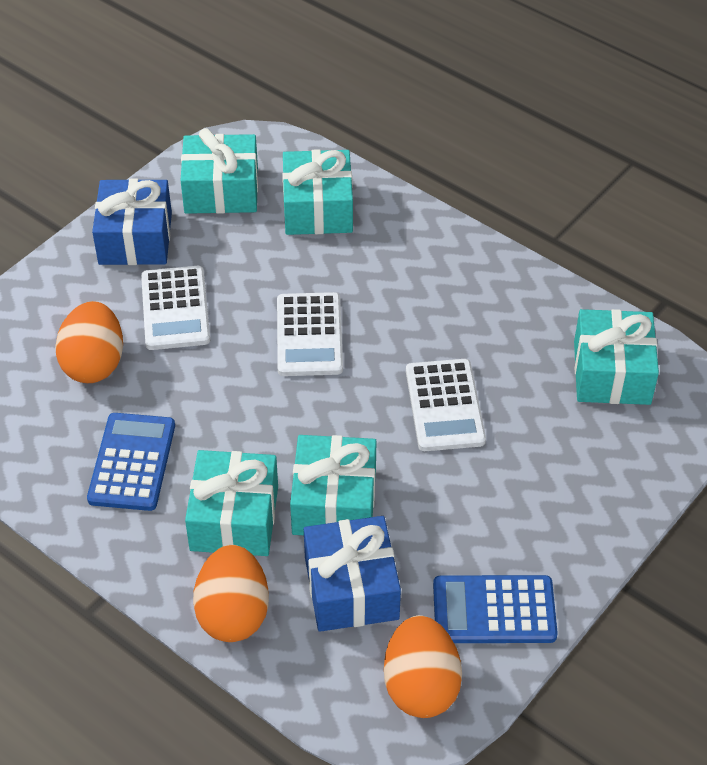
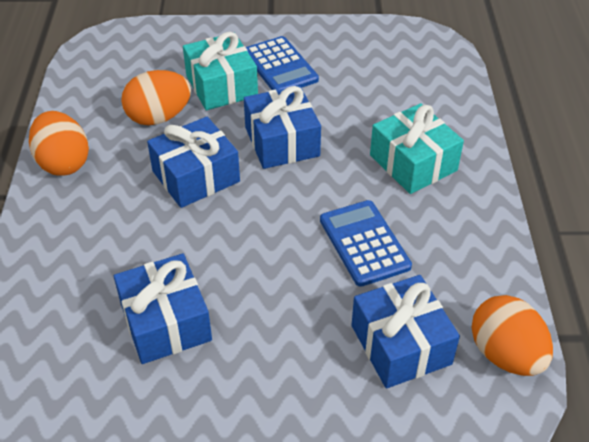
blue gift: 2 -> 4
turquoise gift: 5 -> 2
white calculator: 3 -> 0

